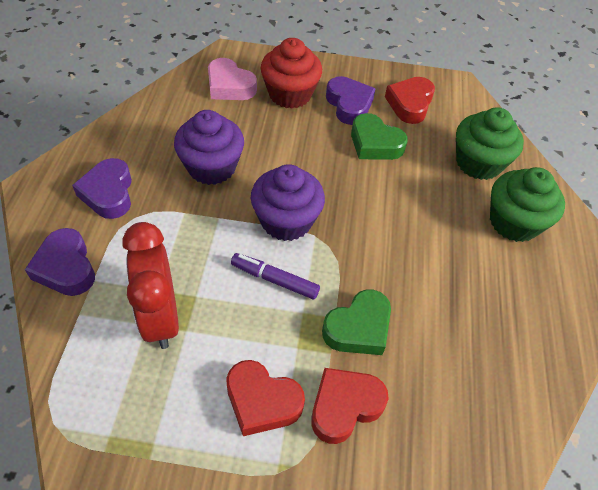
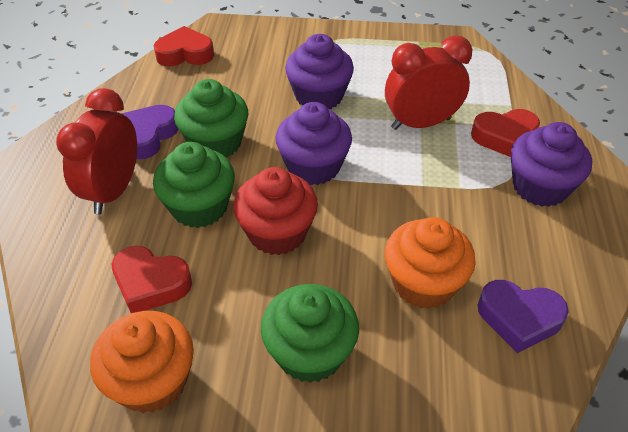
green cupcake: 2 -> 3
green heart: 2 -> 0
orange cupcake: 0 -> 2
pink heart: 1 -> 0
purple cupcake: 2 -> 3
purple heart: 3 -> 2
purple marker: 1 -> 0
red clock: 1 -> 2

